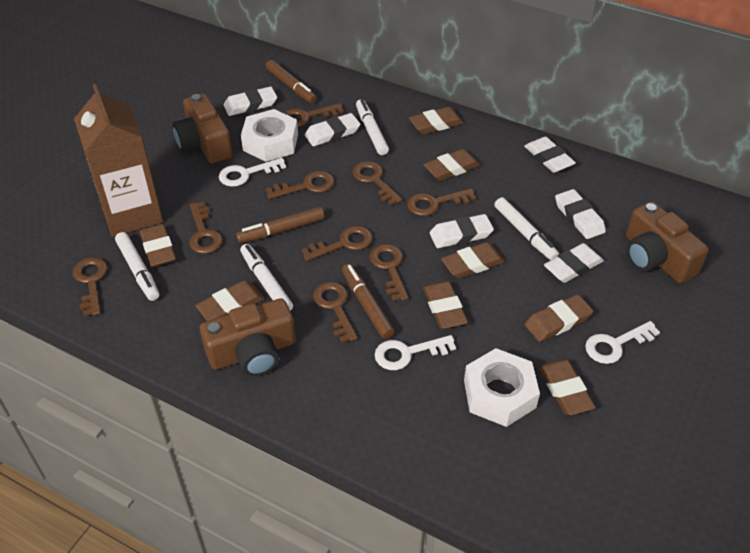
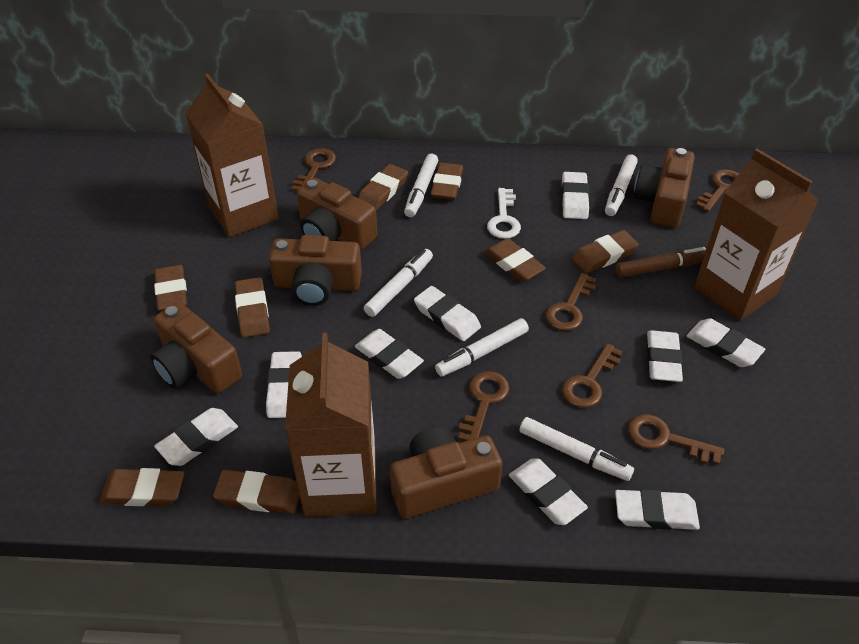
brown camera: 3 -> 5
brown carton: 1 -> 3
brown key: 9 -> 6
brown marker: 3 -> 1
white eraser: 6 -> 9
white key: 3 -> 1
white marker: 4 -> 5
white nut: 2 -> 0

